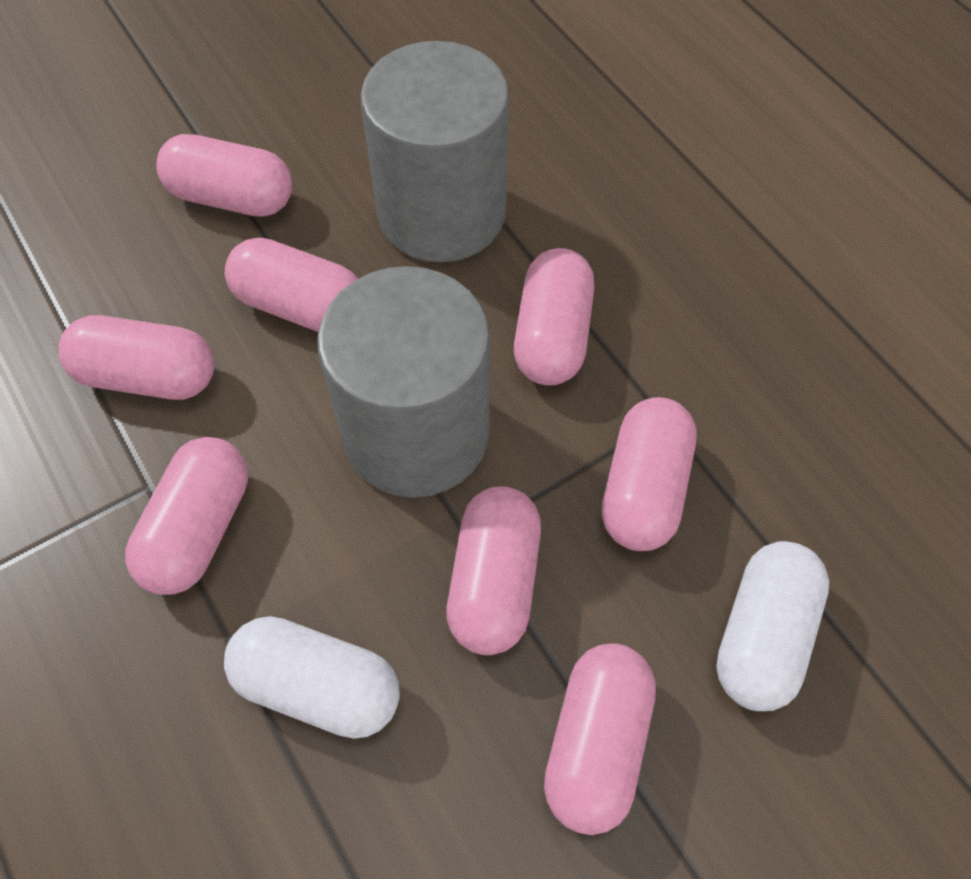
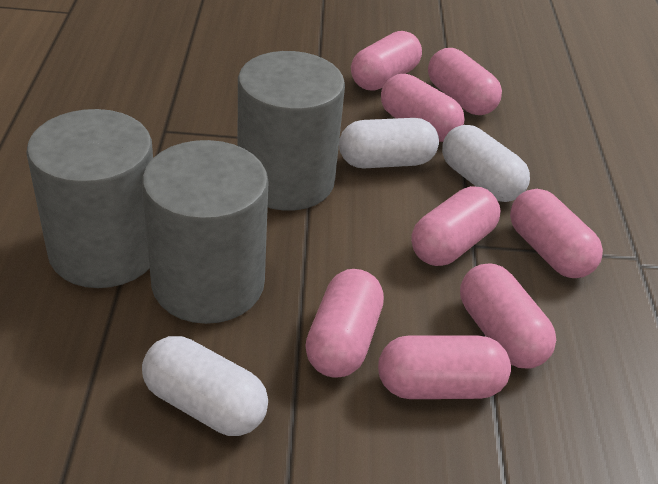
grey cylinder: 2 -> 3
white capsule: 2 -> 3

